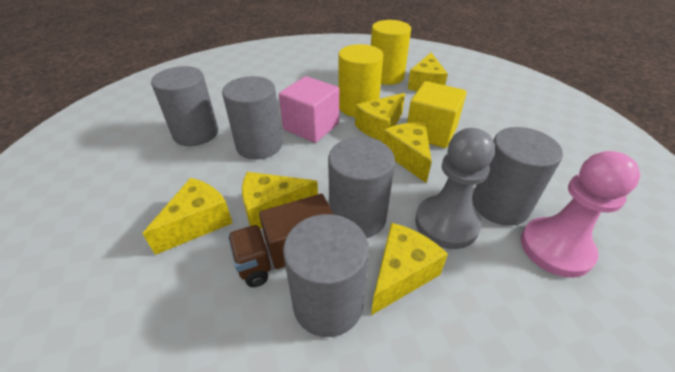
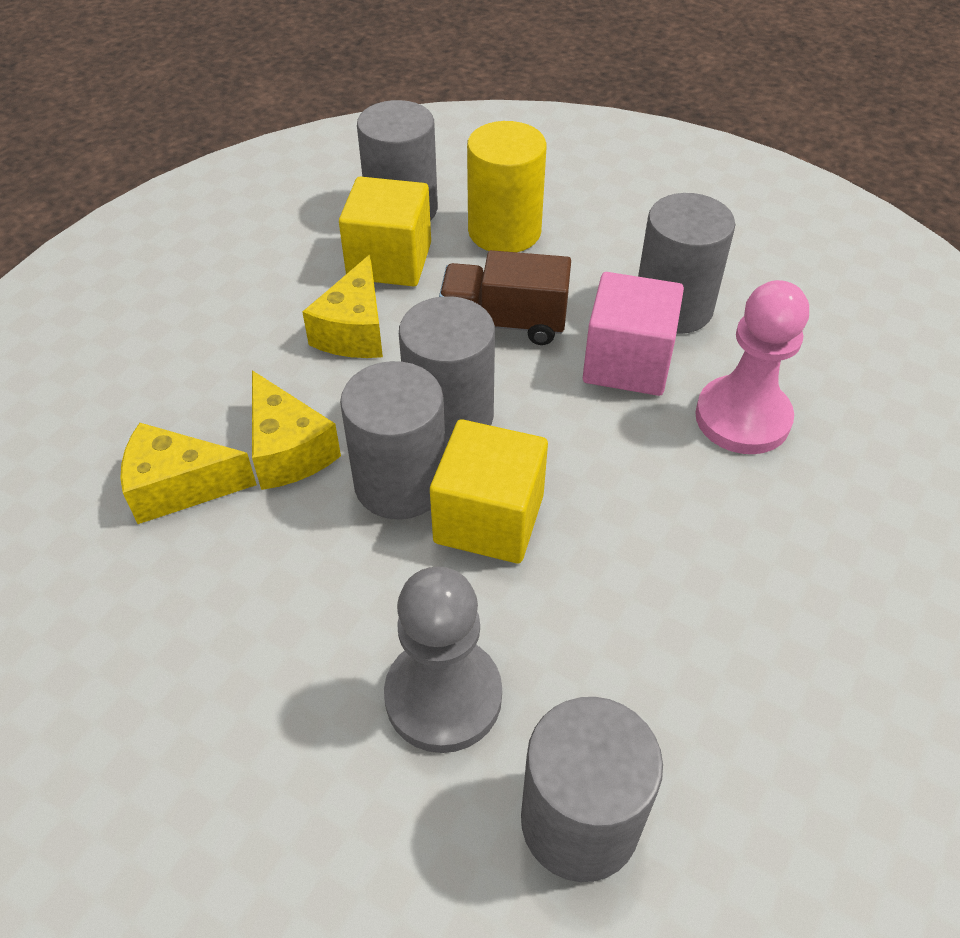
yellow cheese: 6 -> 3
yellow cube: 1 -> 2
yellow cylinder: 2 -> 1

